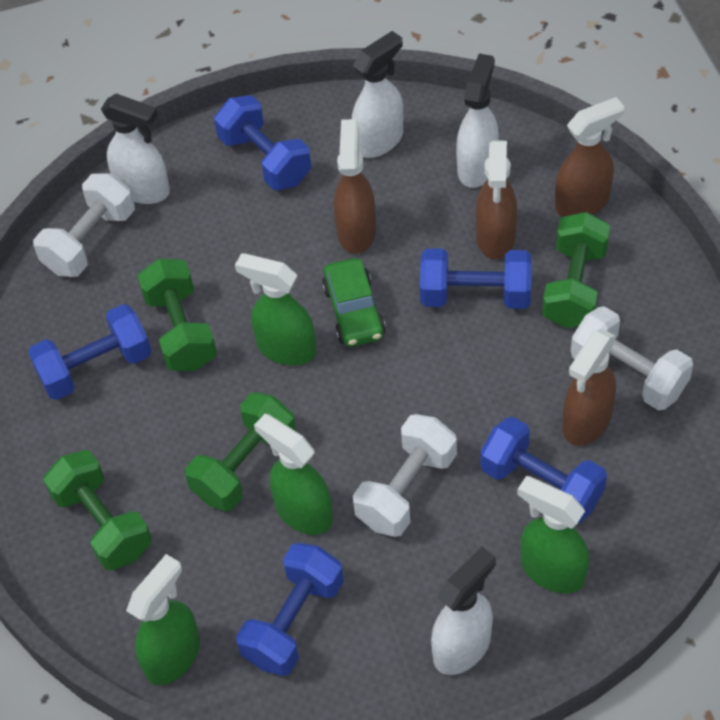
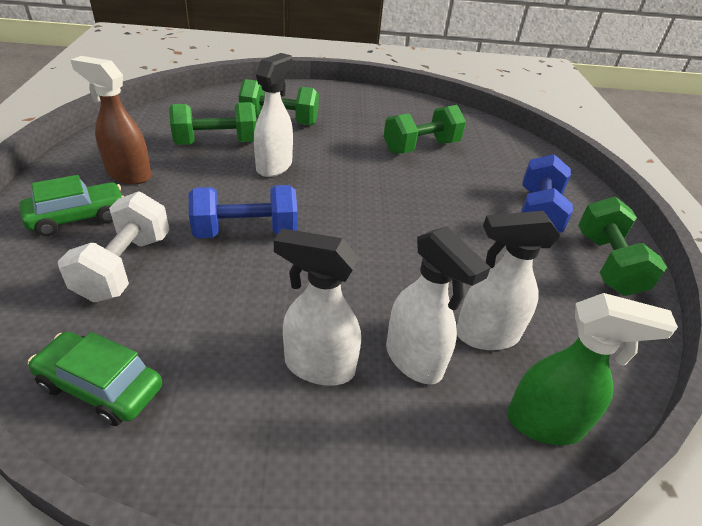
blue dumbbell: 5 -> 2
brown spray bottle: 4 -> 1
green car: 1 -> 2
green spray bottle: 4 -> 1
white dumbbell: 3 -> 1

